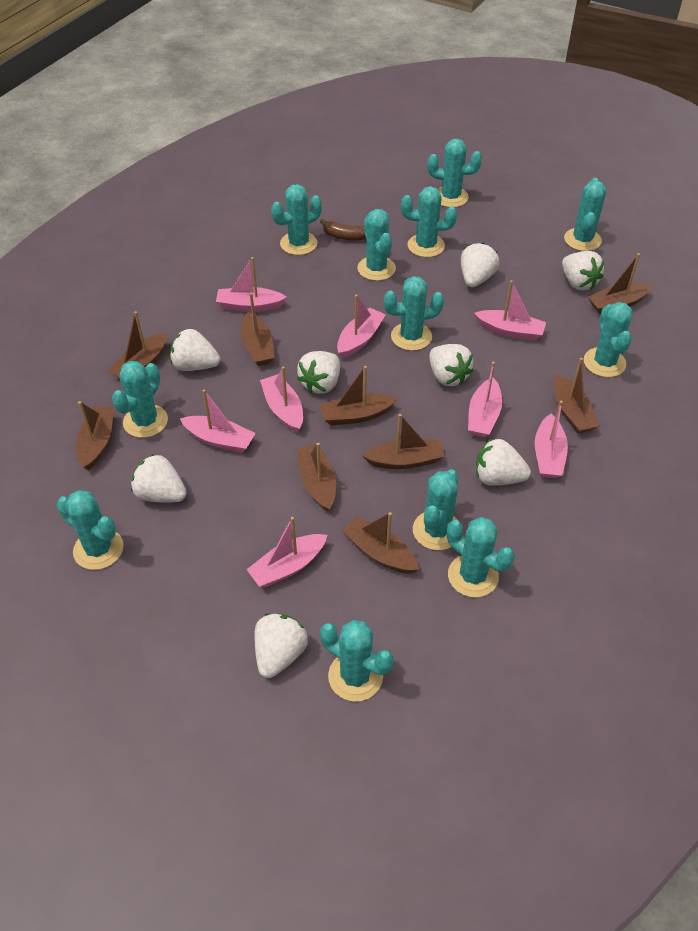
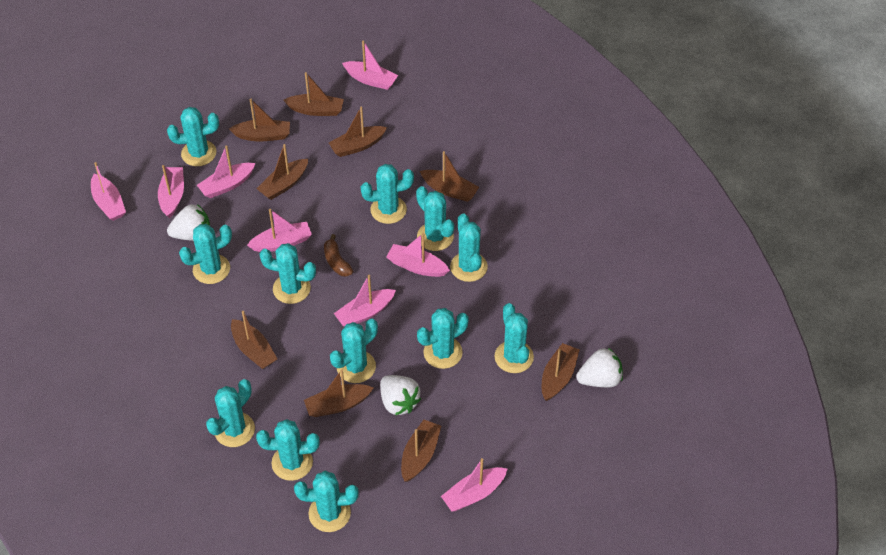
white strawberry: 8 -> 3

